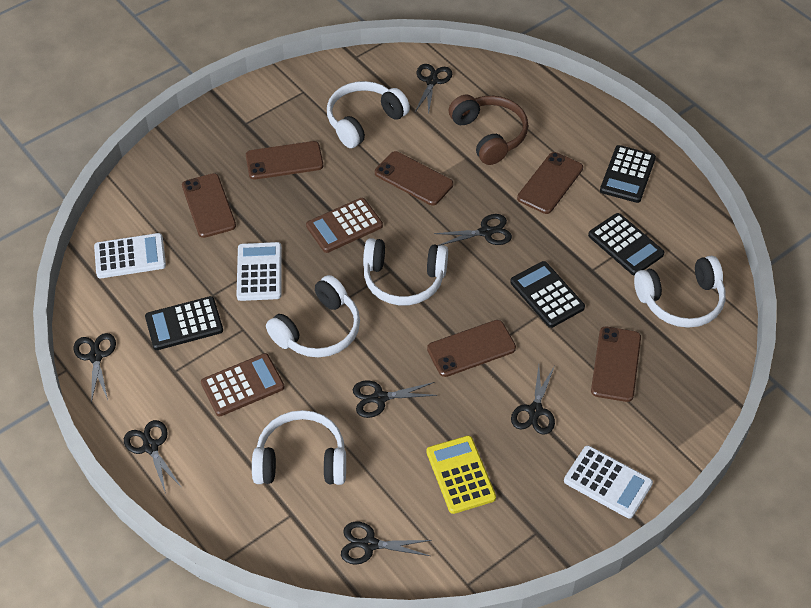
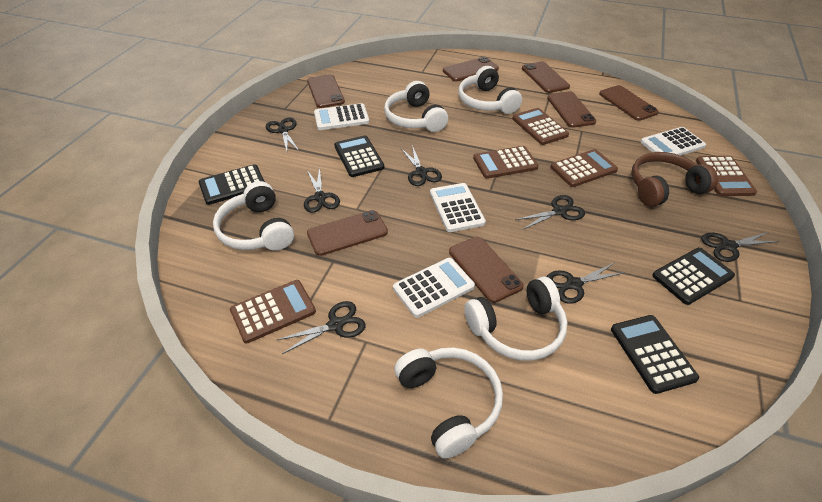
brown calculator: 2 -> 5
brown phone: 6 -> 7
white calculator: 3 -> 4
yellow calculator: 1 -> 0

